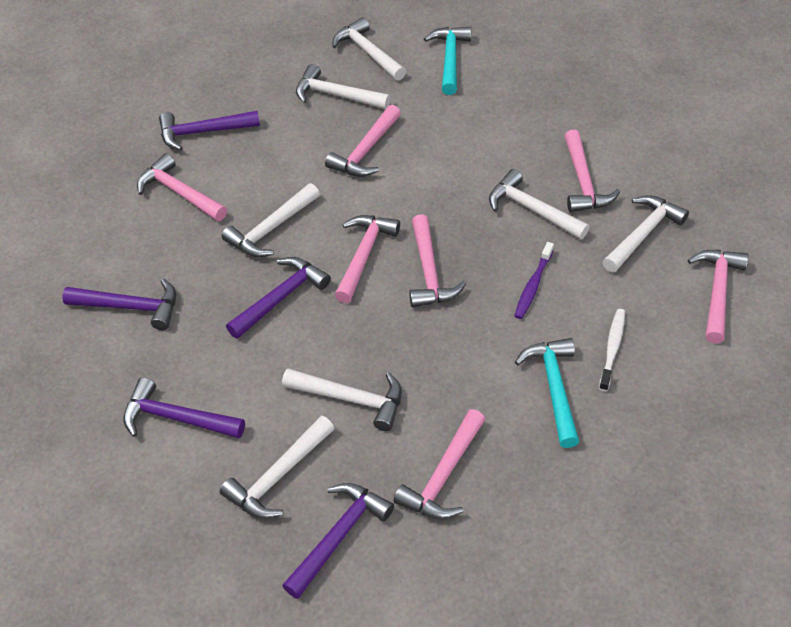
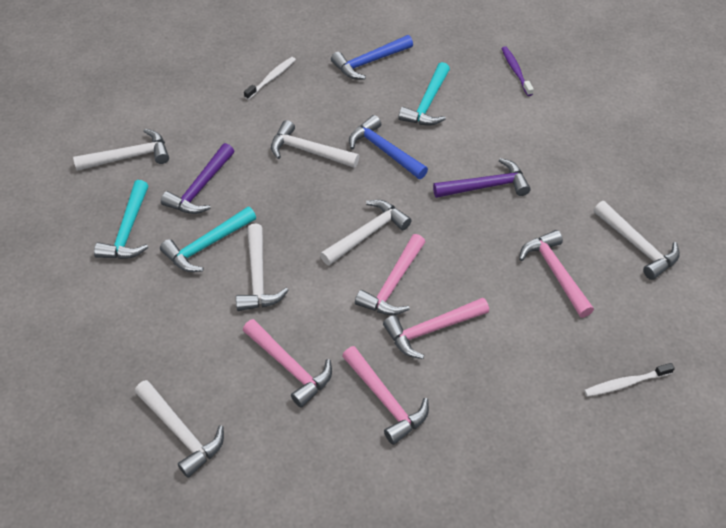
blue hammer: 0 -> 2
pink hammer: 7 -> 5
purple hammer: 5 -> 2
turquoise hammer: 2 -> 3
white hammer: 7 -> 6
white toothbrush: 1 -> 2

